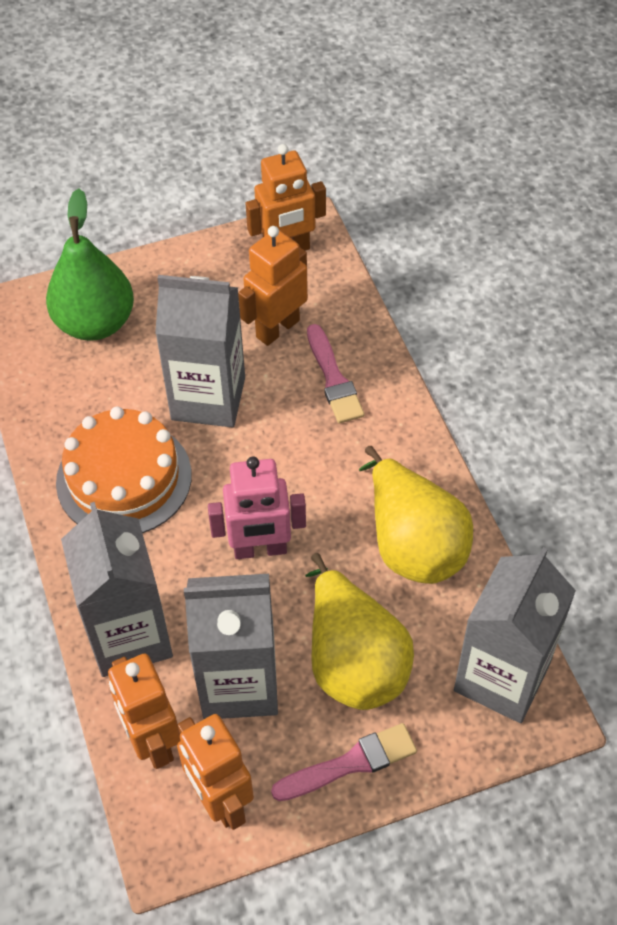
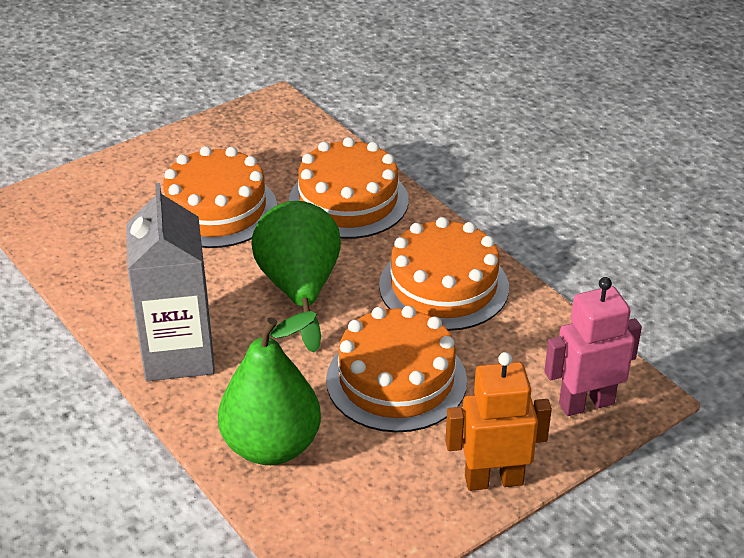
green pear: 1 -> 2
grey carton: 4 -> 1
orange cake: 1 -> 4
orange robot: 4 -> 1
pink brush: 2 -> 0
yellow pear: 2 -> 0

